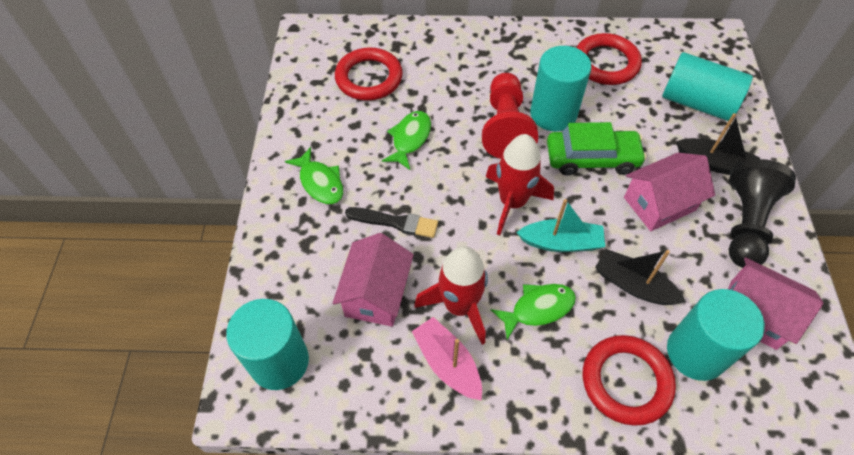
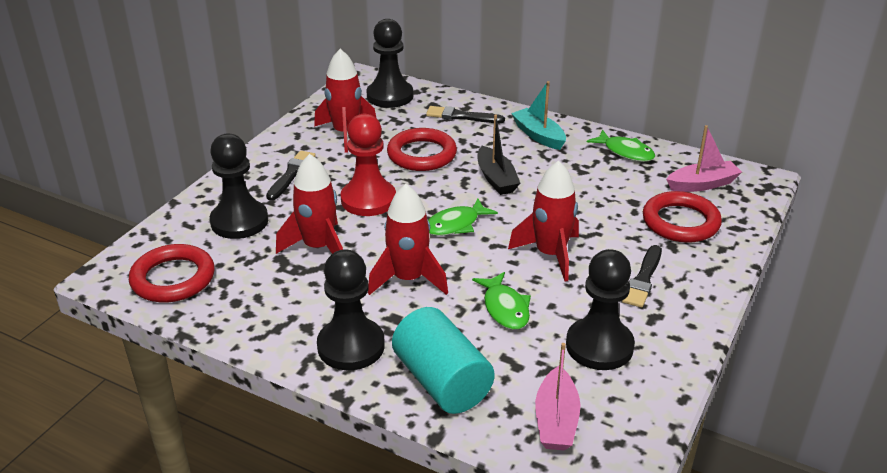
black boat: 2 -> 1
black brush: 1 -> 3
black pawn: 1 -> 4
green car: 1 -> 0
pink boat: 1 -> 2
pink house: 3 -> 0
red rocket: 2 -> 4
turquoise cylinder: 4 -> 1

